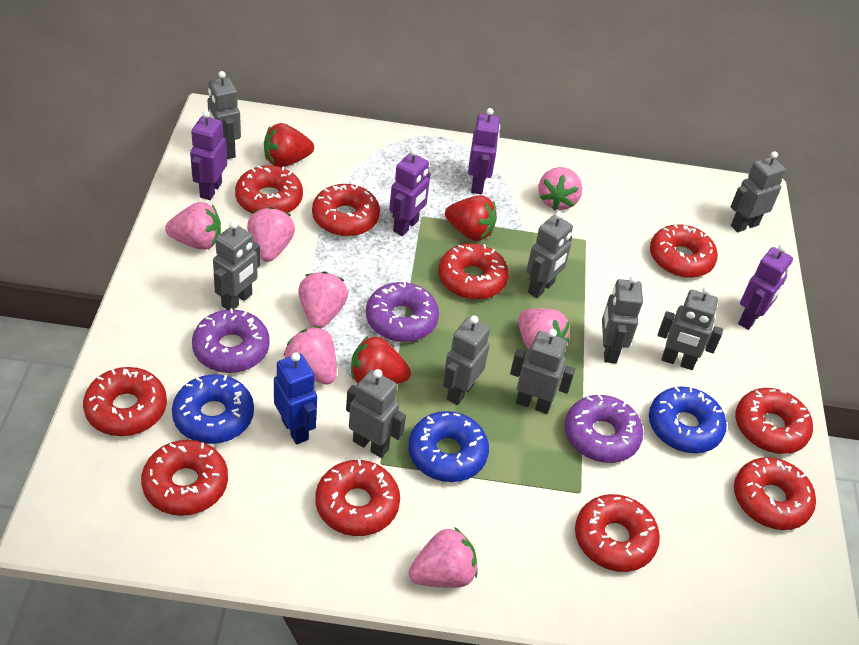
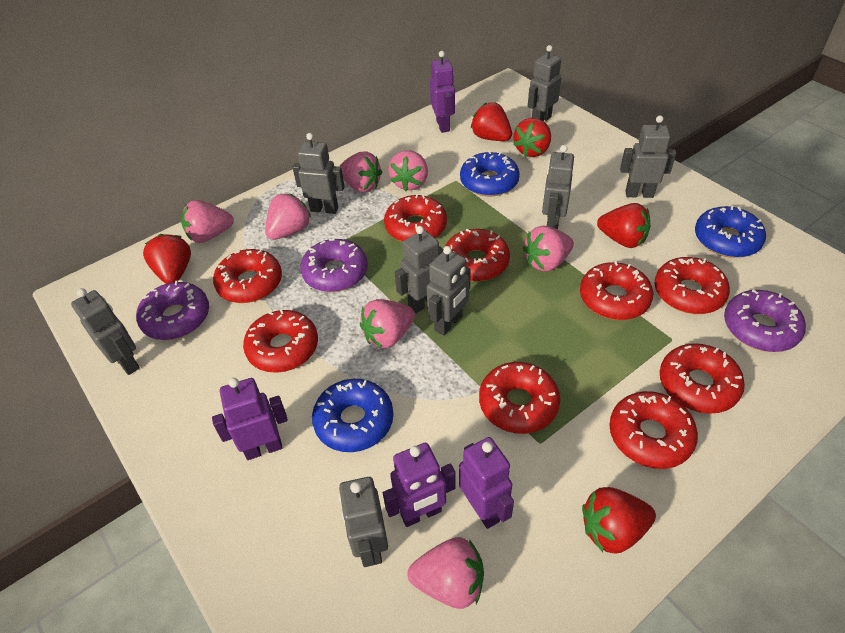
blue robot: 1 -> 0
grey robot: 9 -> 8
red donut: 10 -> 9
red strawberry: 3 -> 5

